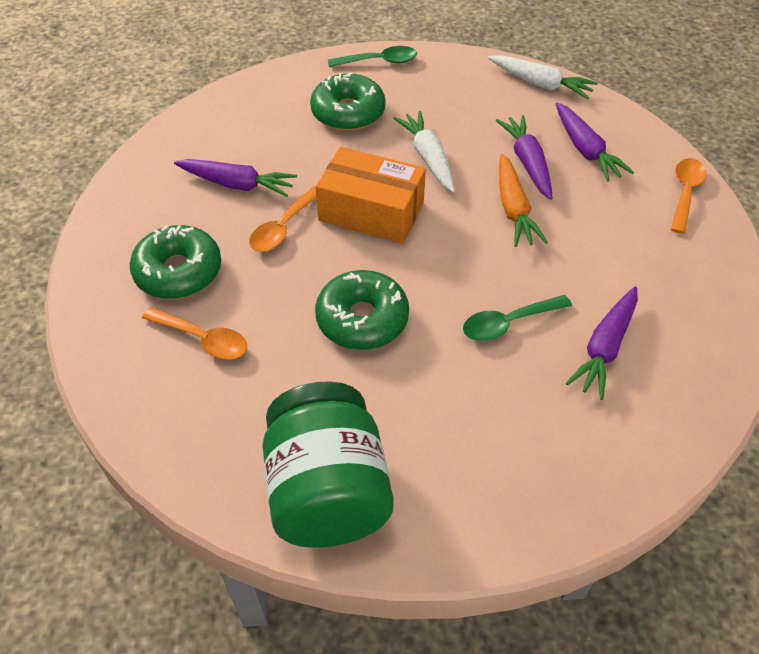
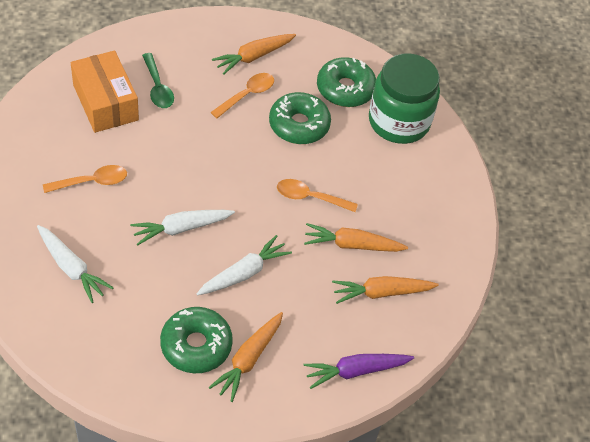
green spoon: 2 -> 1
orange carrot: 1 -> 4
purple carrot: 4 -> 1
white carrot: 2 -> 3

